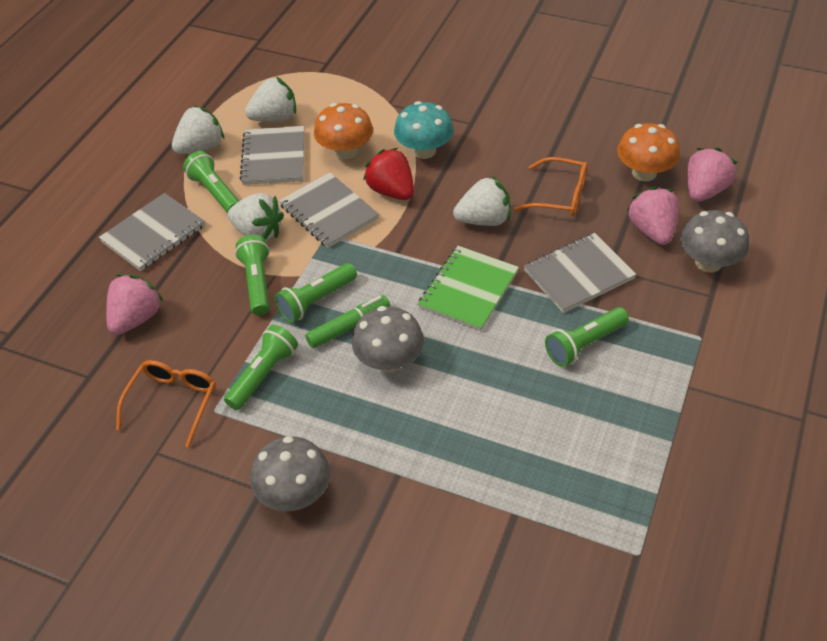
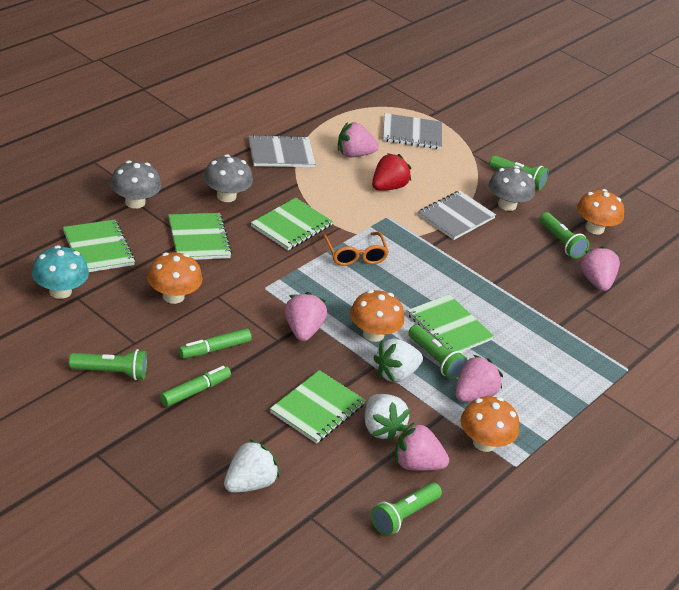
green marker: 1 -> 2
green notebook: 1 -> 5
grey notebook: 4 -> 3
orange glasses: 2 -> 1
orange mushroom: 2 -> 4
pink strawberry: 3 -> 5
white strawberry: 4 -> 3

